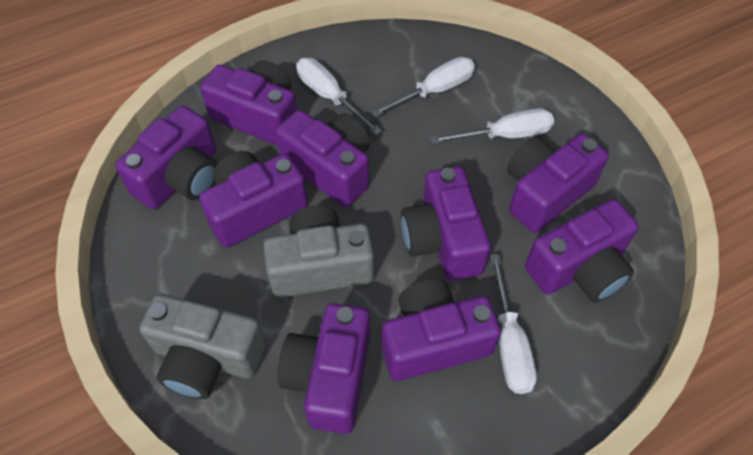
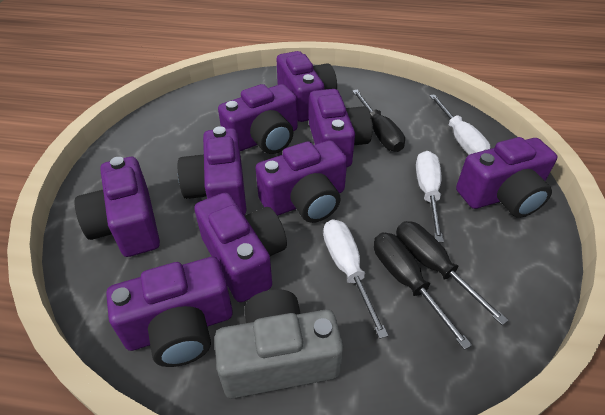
black screwdriver: 0 -> 3
grey camera: 2 -> 1
white screwdriver: 4 -> 3

